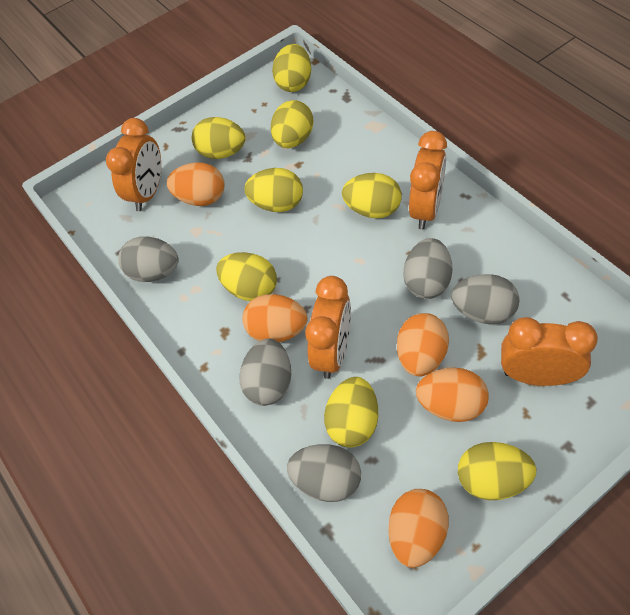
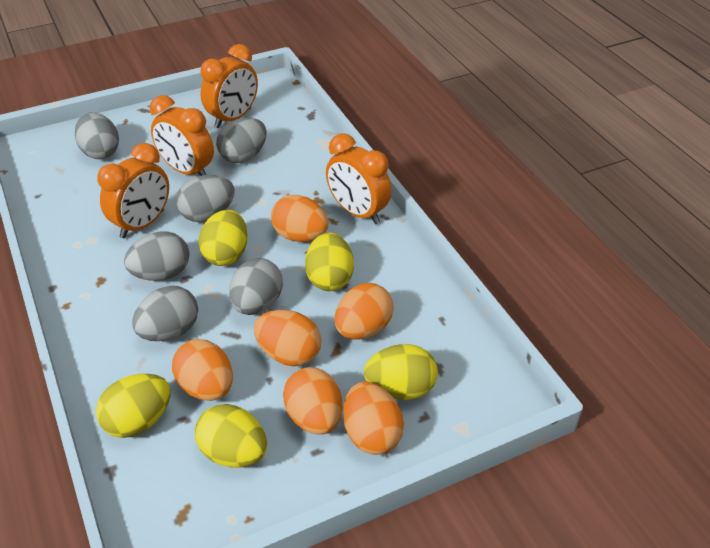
grey egg: 5 -> 6
orange egg: 5 -> 6
yellow egg: 8 -> 5

